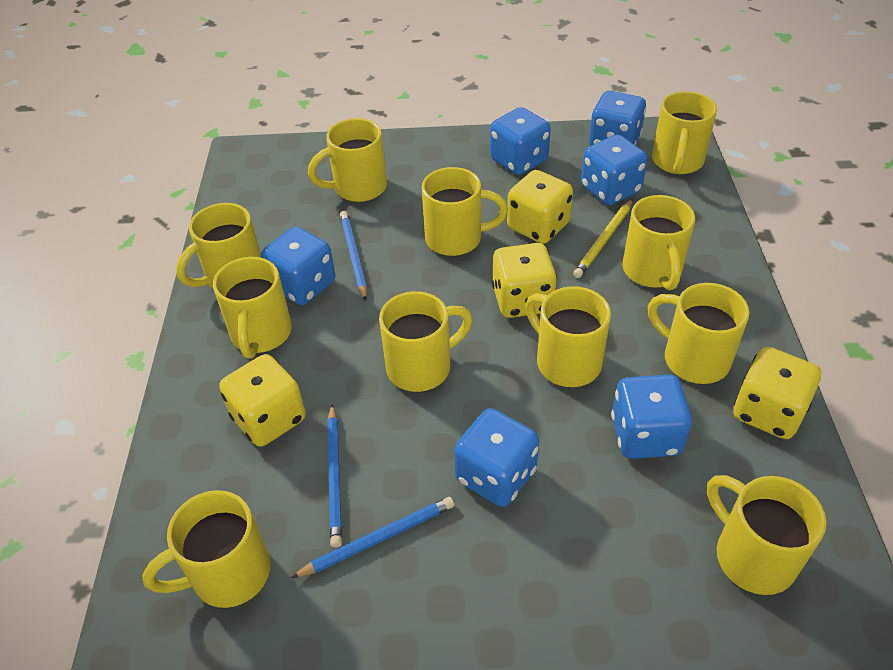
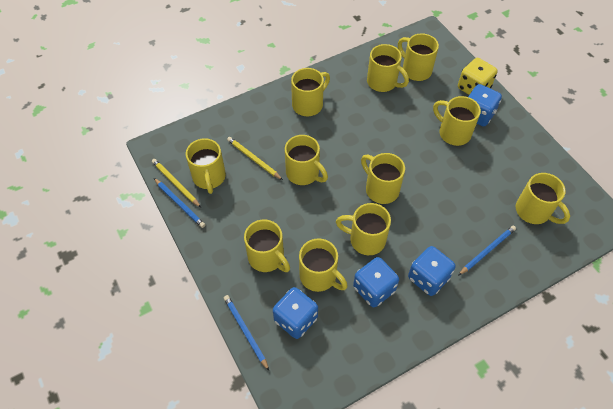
blue dice: 6 -> 4
yellow dice: 4 -> 1
yellow pencil: 1 -> 2

